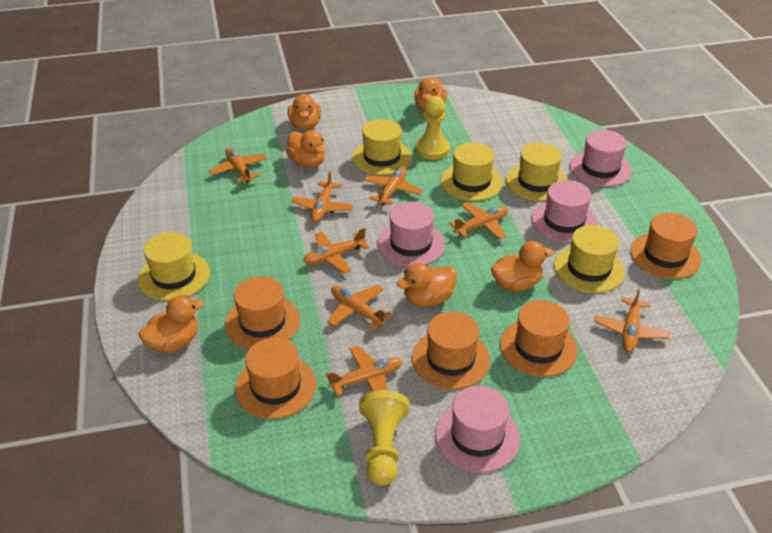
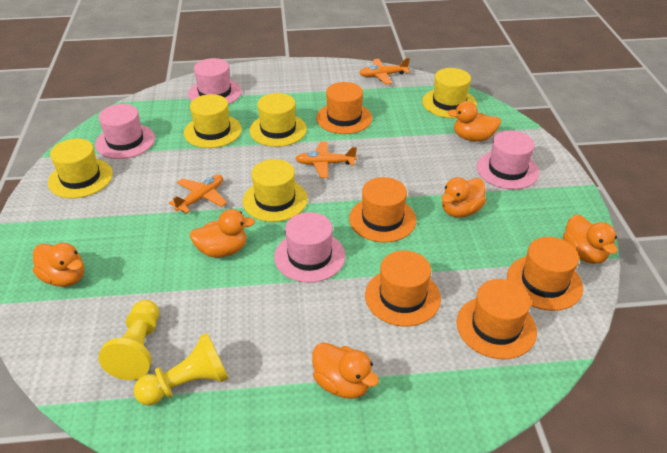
orange plane: 8 -> 3

